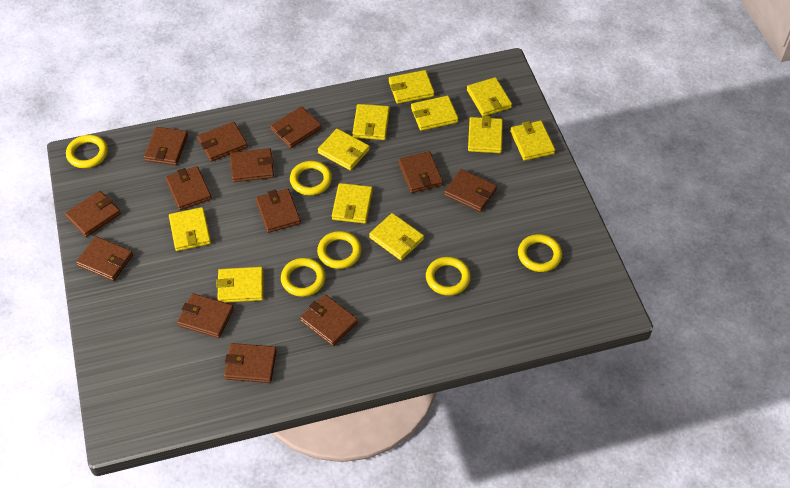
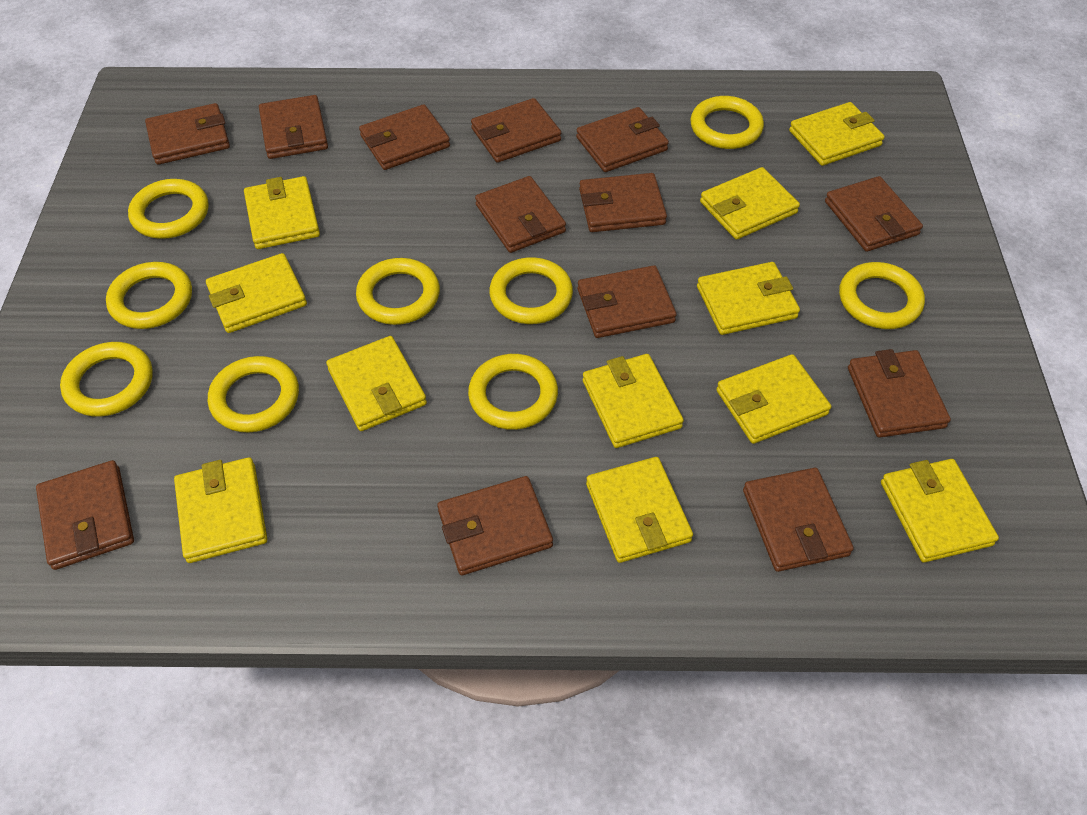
yellow ring: 6 -> 9

